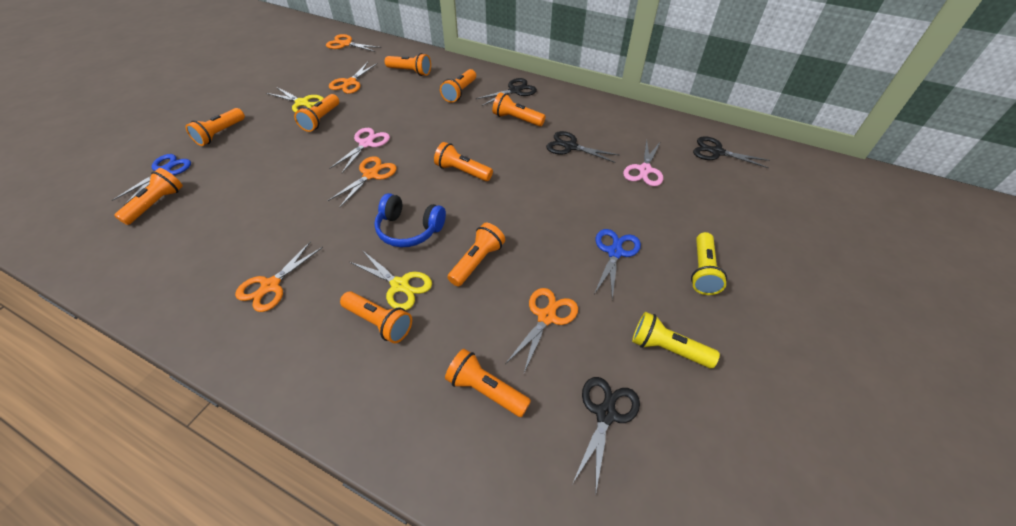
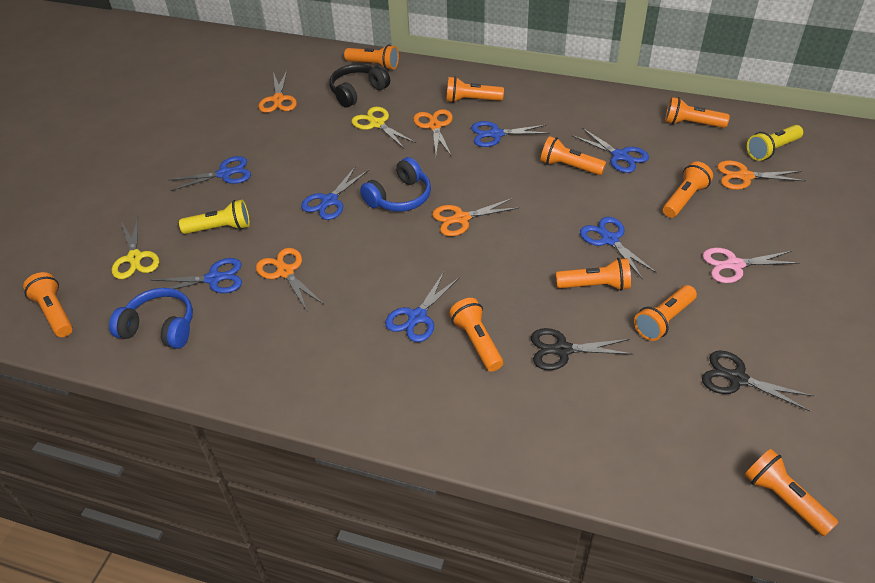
black headphones: 0 -> 1
black scissors: 4 -> 2
blue headphones: 1 -> 2
blue scissors: 2 -> 7
pink scissors: 2 -> 1

